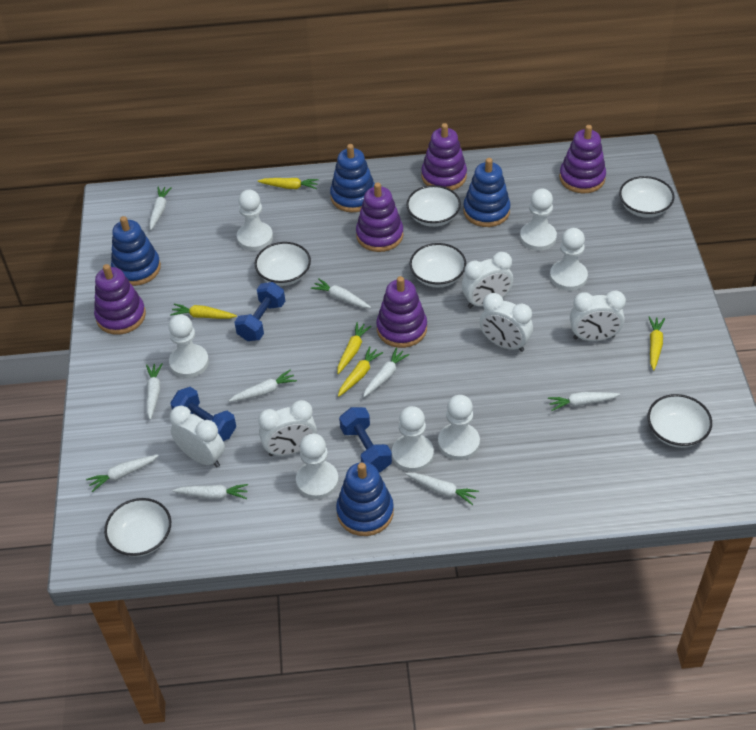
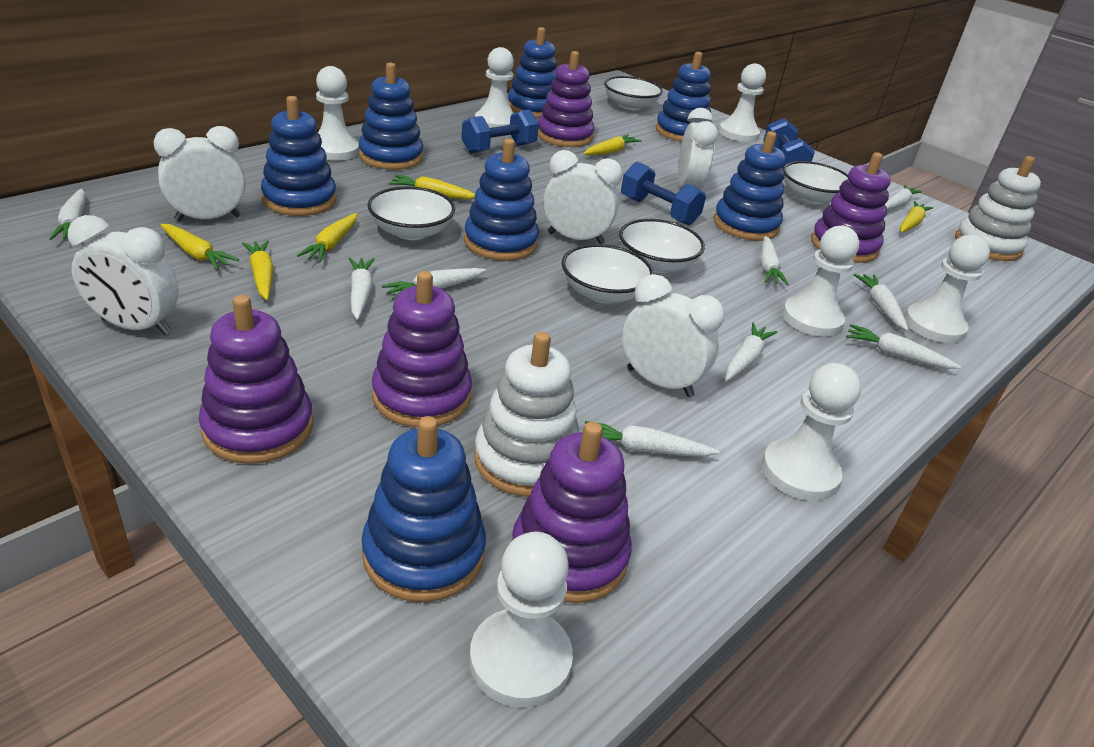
blue stacking toy: 4 -> 7
white bowl: 6 -> 5
white stacking toy: 0 -> 2
yellow carrot: 5 -> 6

